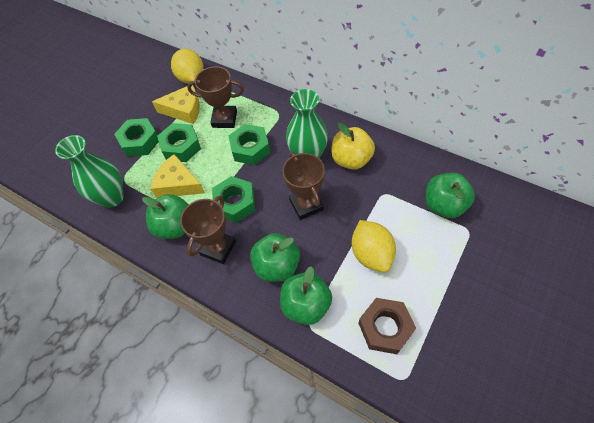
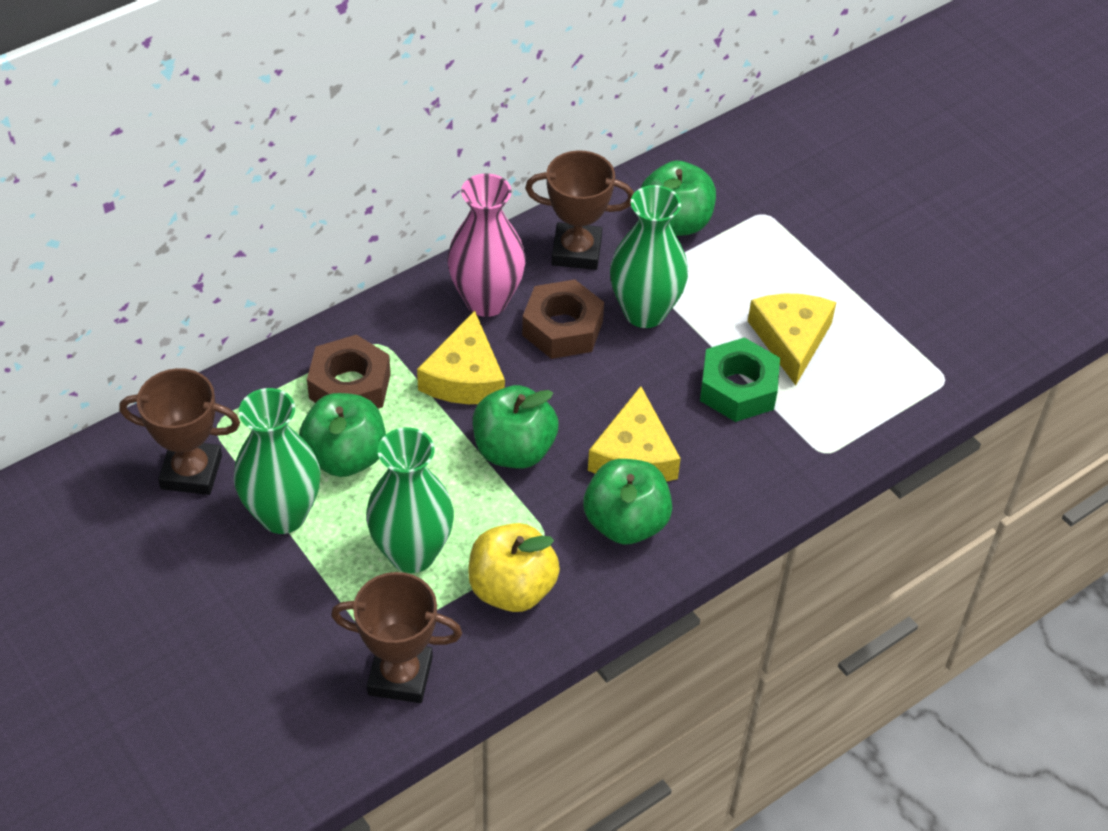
brown nut: 1 -> 2
green nut: 4 -> 1
green vase: 2 -> 3
pink vase: 0 -> 1
yellow cheese: 2 -> 3
yellow lemon: 2 -> 0

